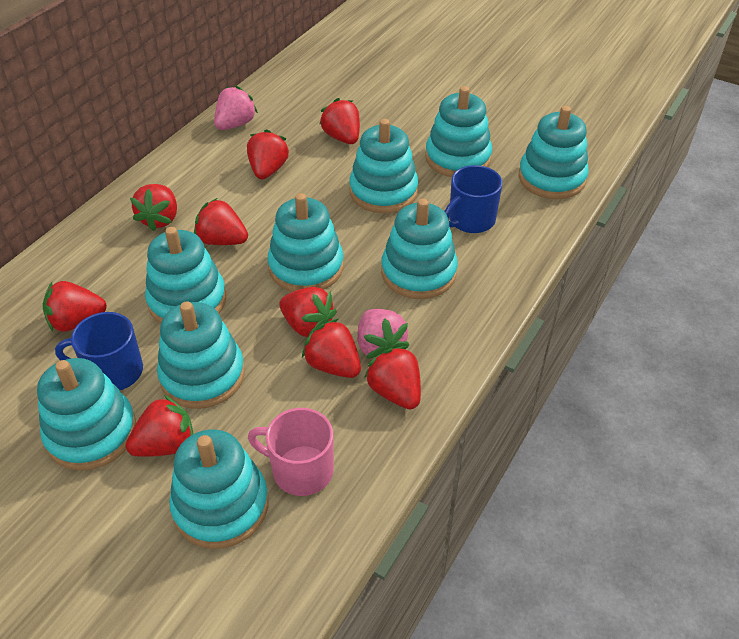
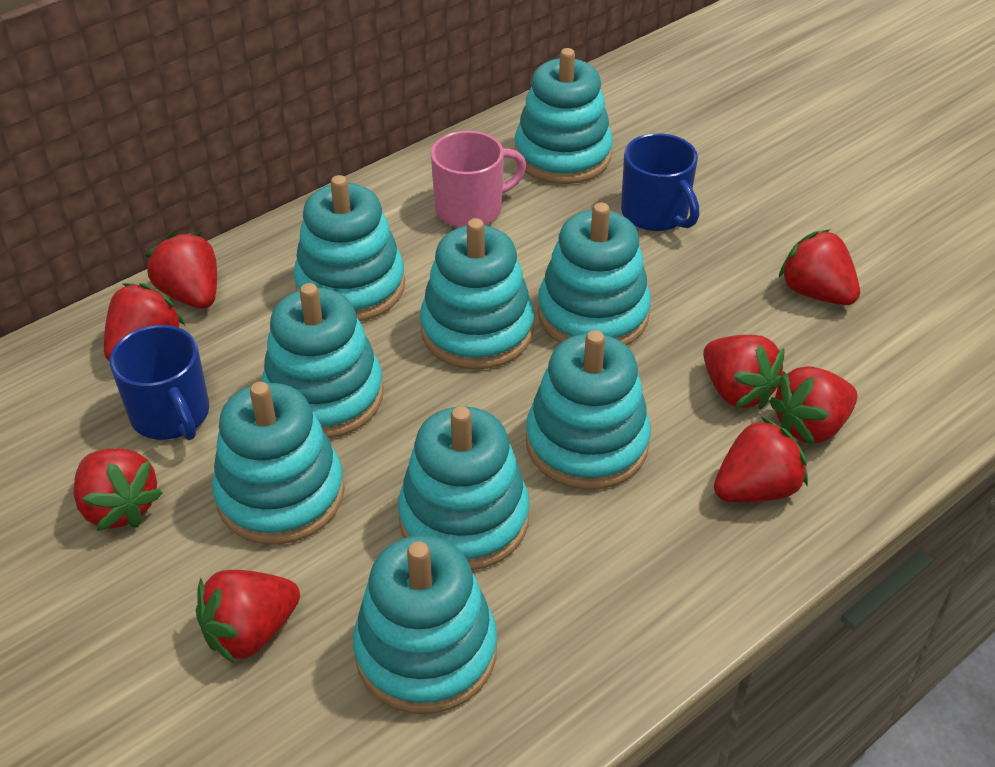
pink strawberry: 2 -> 0
red strawberry: 9 -> 8

